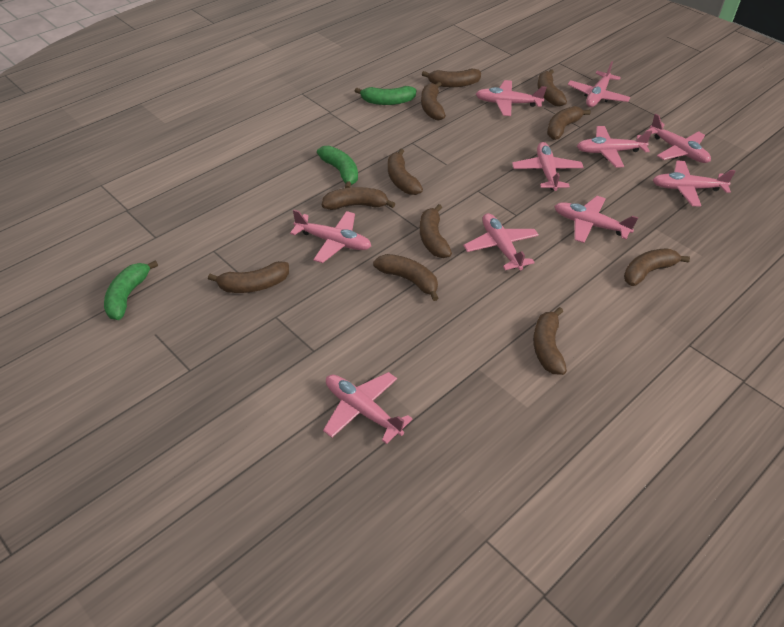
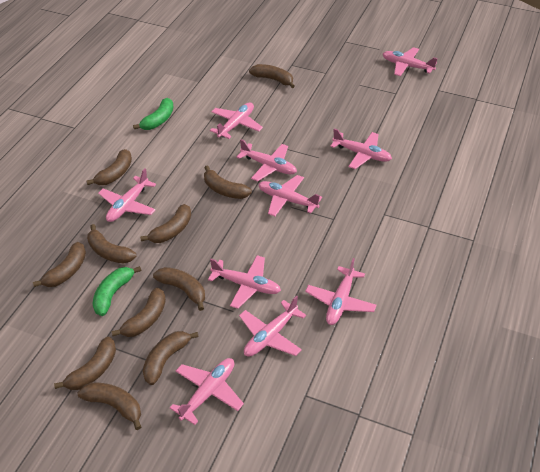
green banana: 3 -> 2

